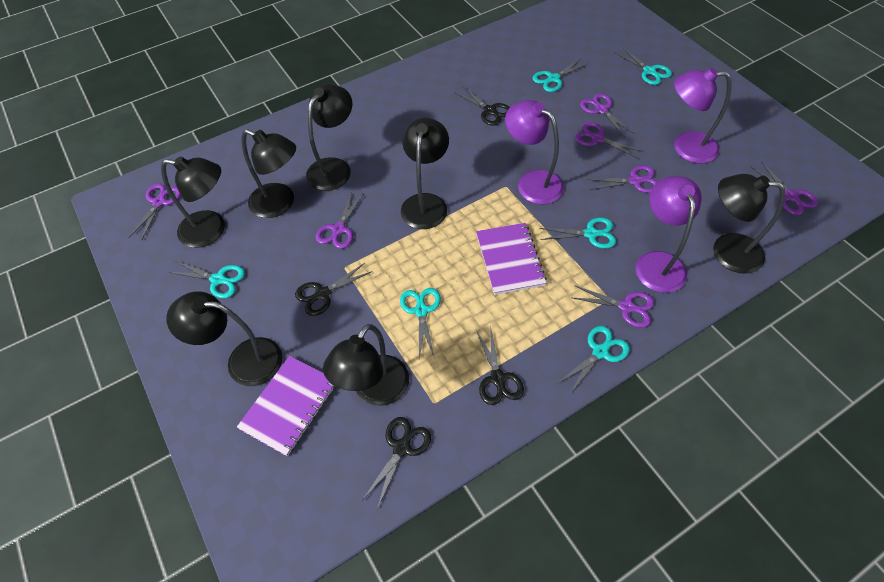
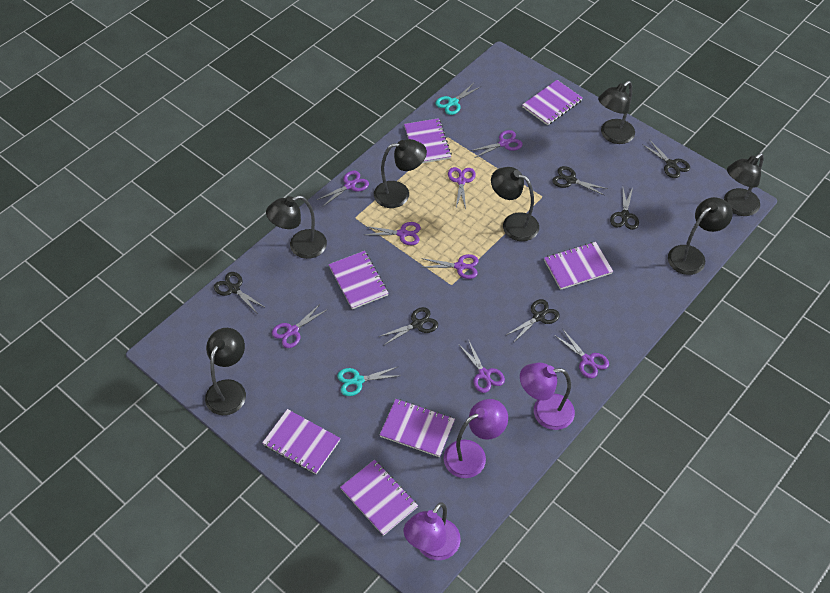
black scissors: 4 -> 6
purple notebook: 2 -> 7
purple scissors: 7 -> 8
turquoise scissors: 6 -> 2

